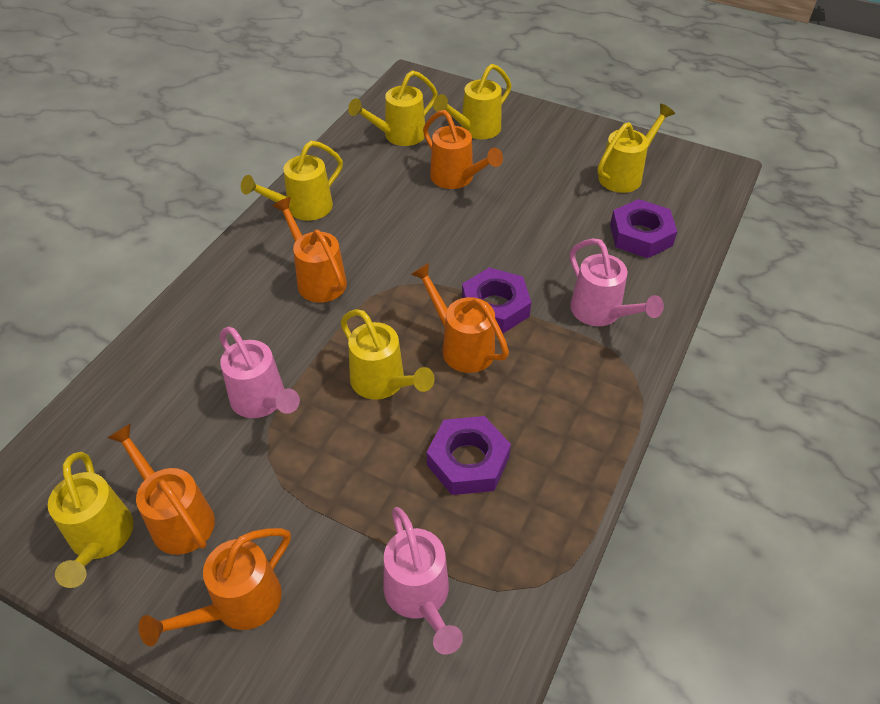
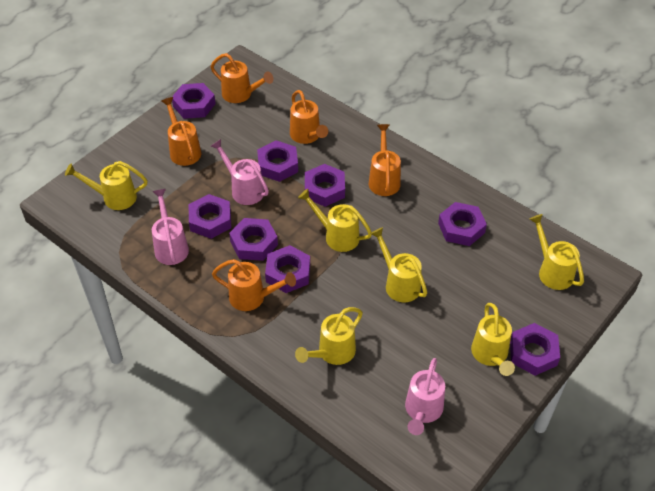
purple nut: 3 -> 8

